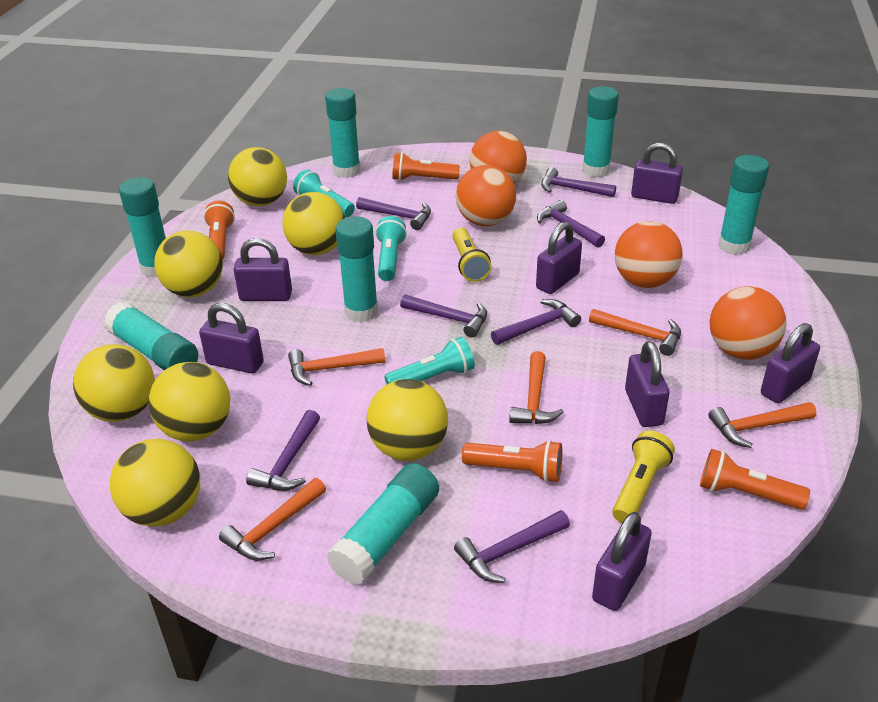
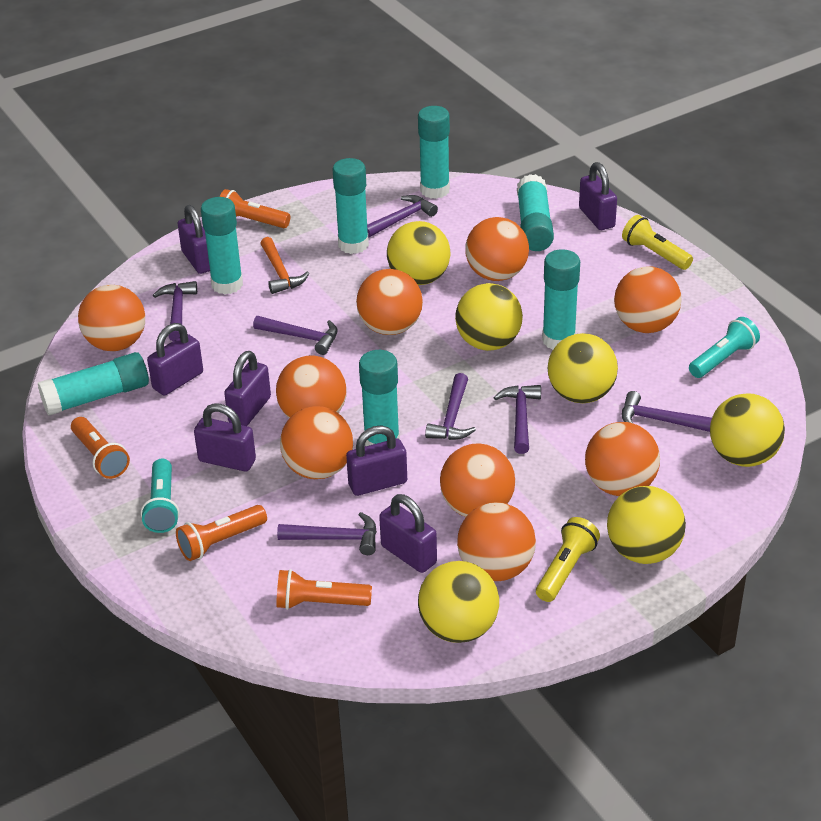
orange ball: 4 -> 9
orange hammer: 5 -> 1
turquoise flashlight: 3 -> 2
yellow ball: 7 -> 6

